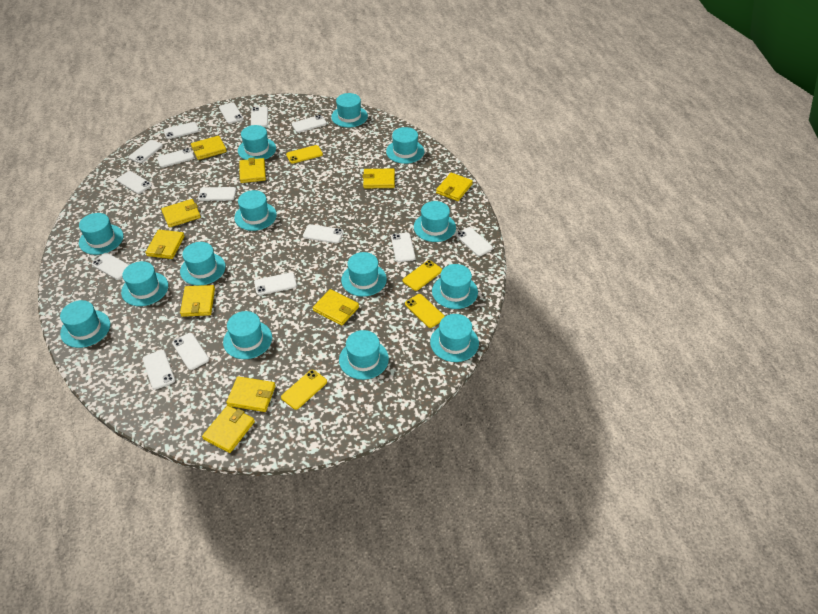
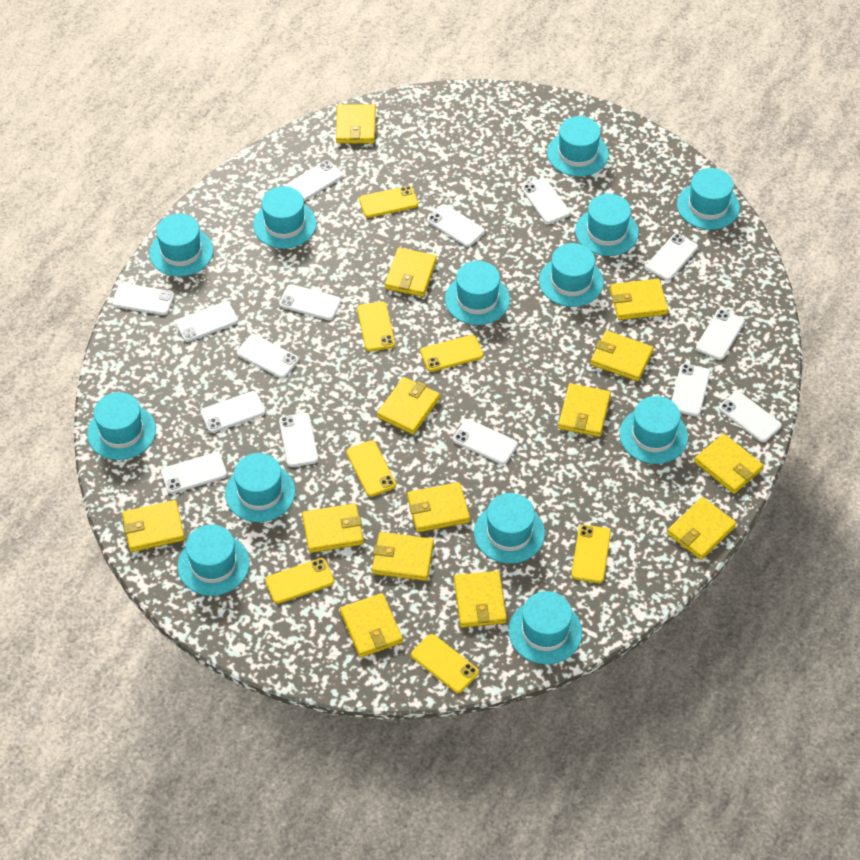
turquoise hat: 14 -> 13
yellow phone: 4 -> 7
yellow wallet: 10 -> 14

